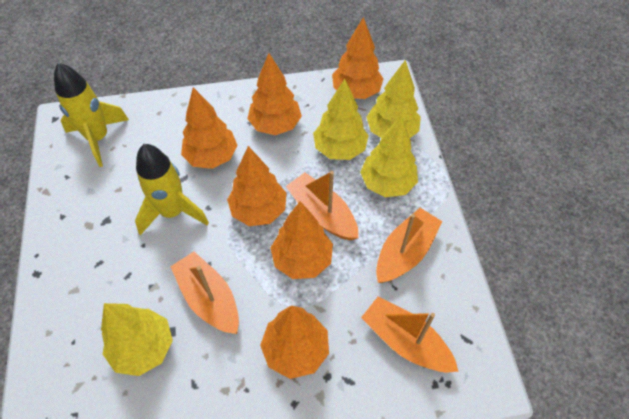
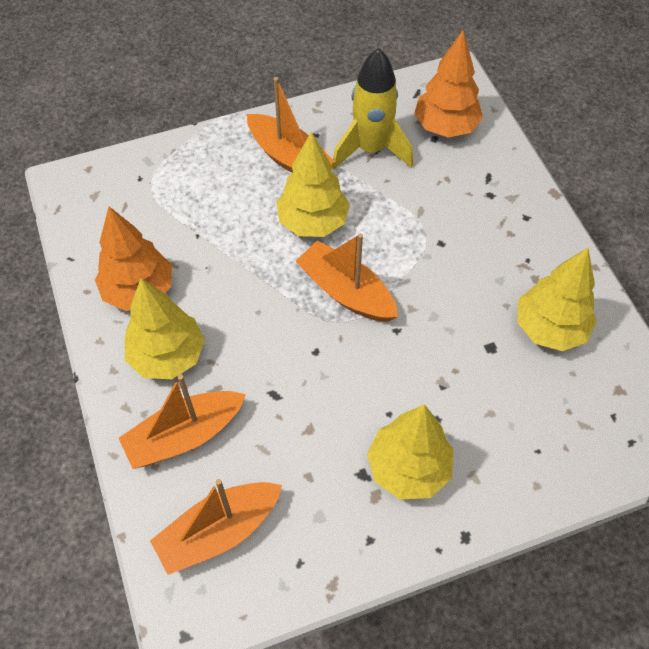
orange tree: 6 -> 2
yellow rocket: 2 -> 1

